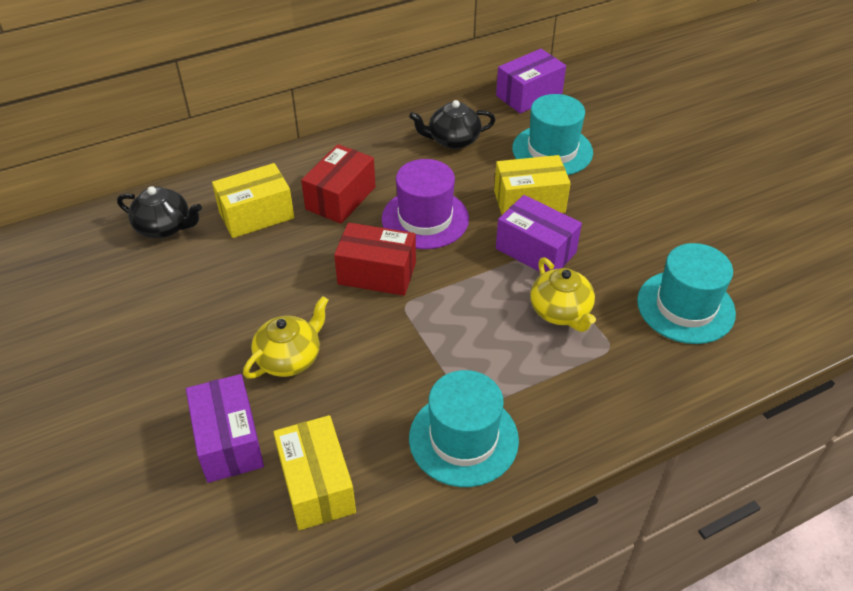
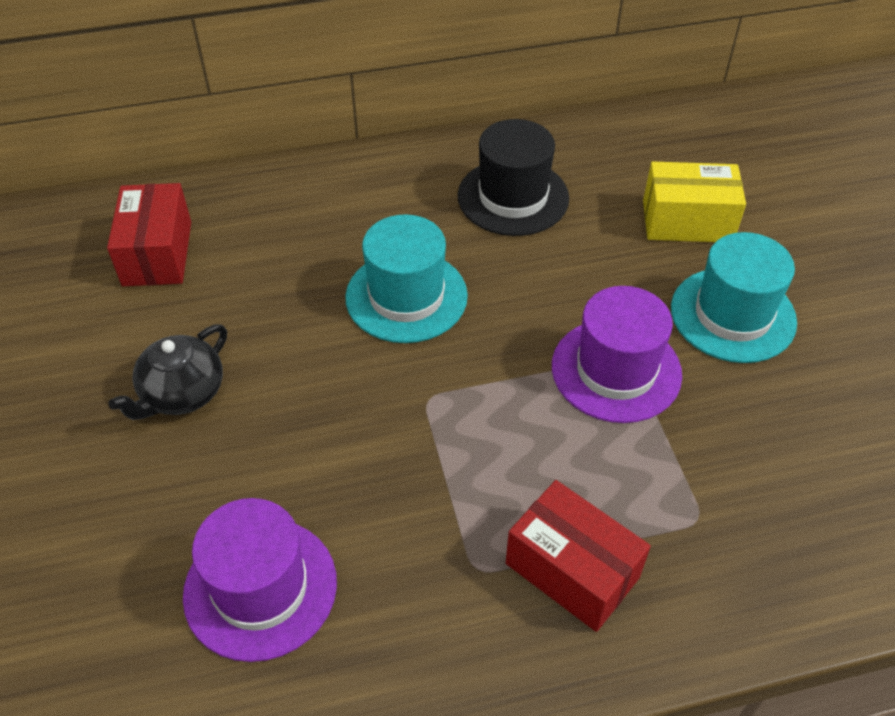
black hat: 0 -> 1
black teapot: 2 -> 1
purple box: 3 -> 0
purple hat: 1 -> 2
turquoise hat: 3 -> 2
yellow box: 3 -> 1
yellow teapot: 2 -> 0

